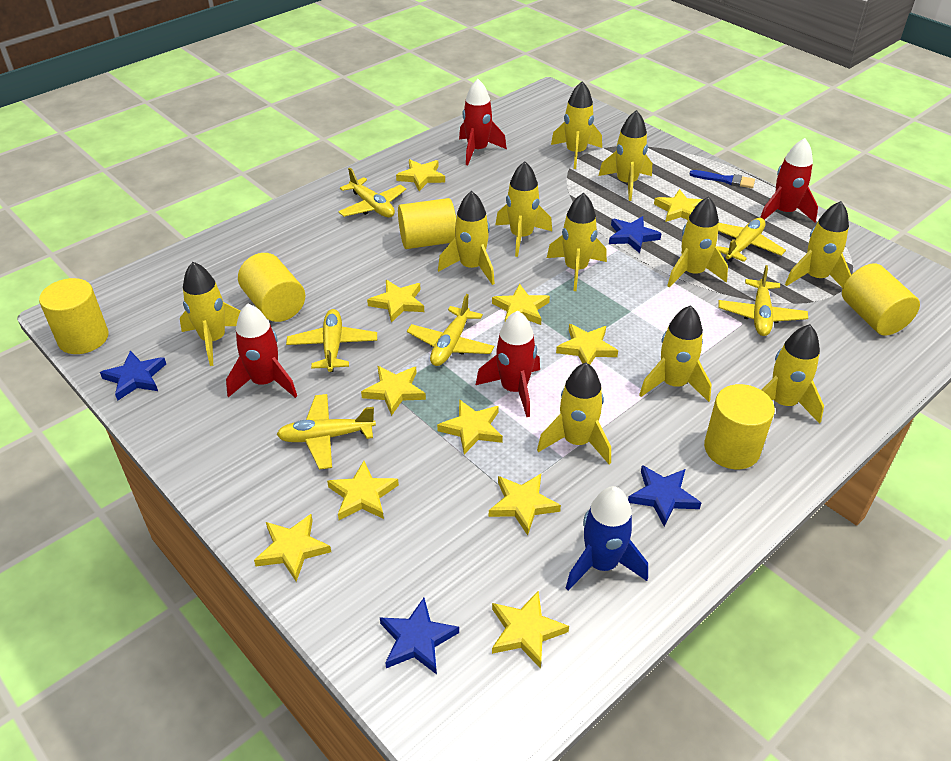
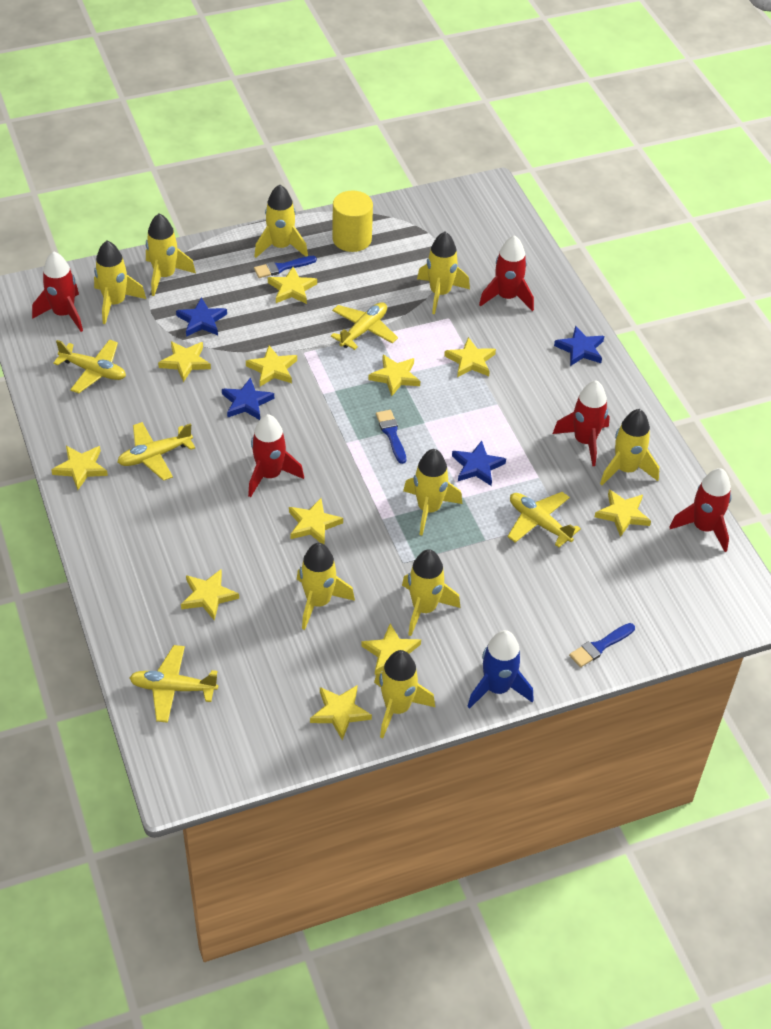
blue brush: 1 -> 3
red rocket: 4 -> 5
yellow cylinder: 5 -> 1
yellow plane: 6 -> 5
yellow rocket: 11 -> 9

